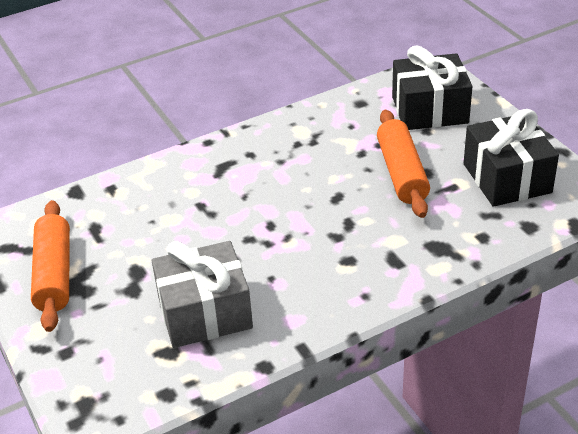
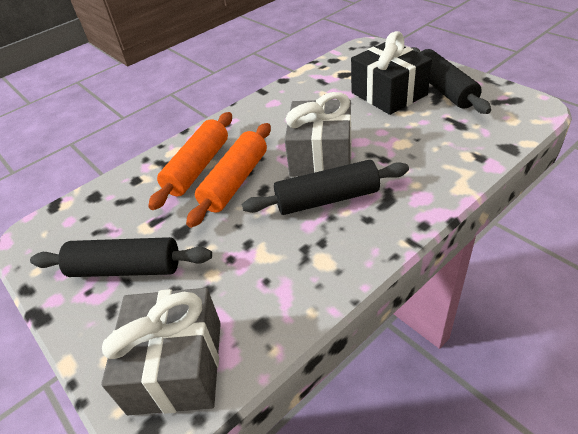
black gift: 2 -> 1
black rolling pin: 0 -> 3
grey gift: 1 -> 2

